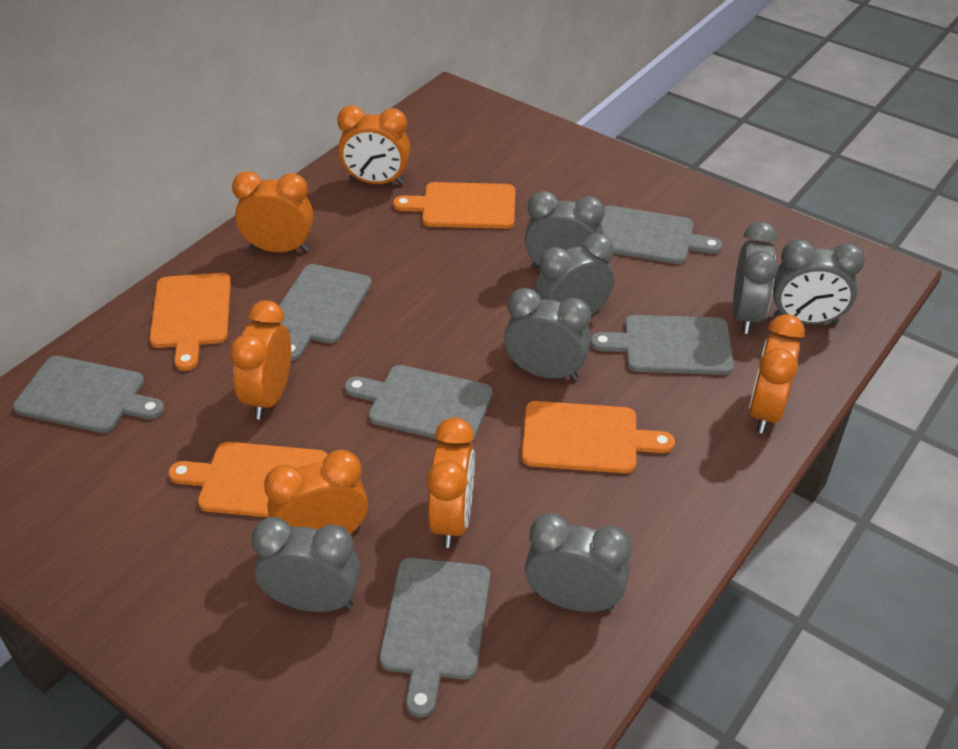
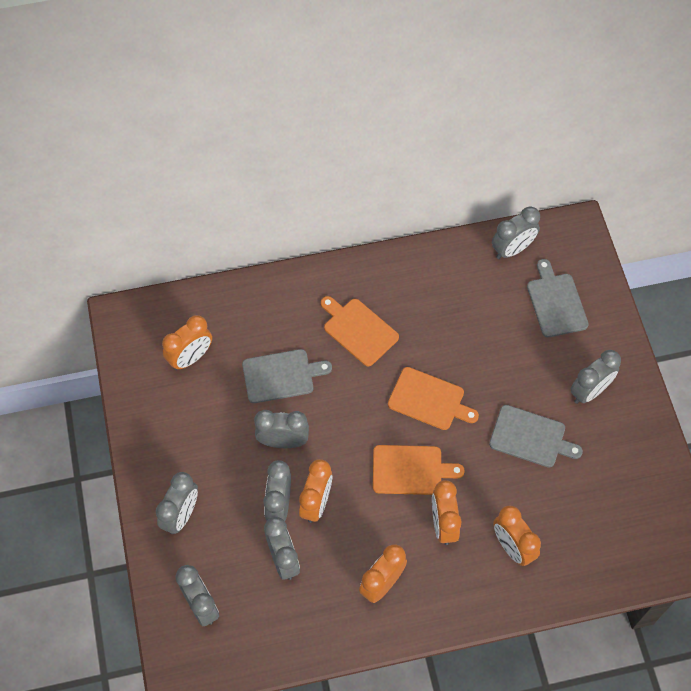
grey cutting board: 6 -> 3
orange clock: 6 -> 5
orange cutting board: 4 -> 3

